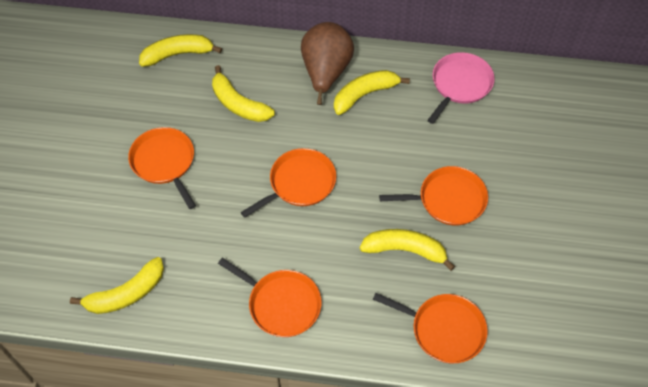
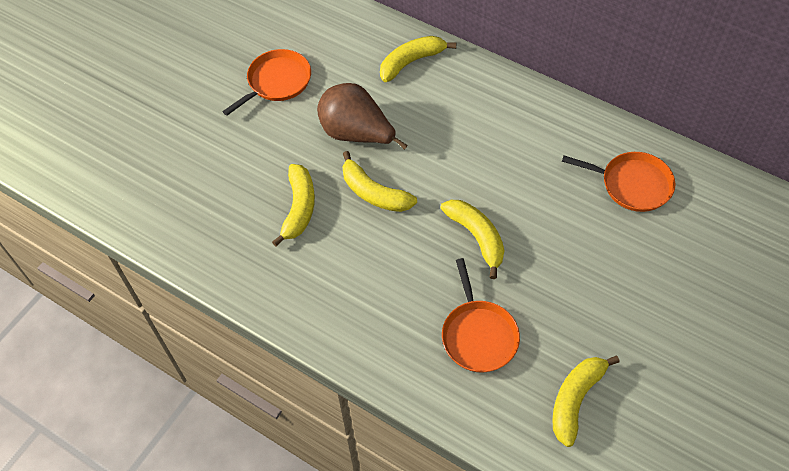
orange pan: 5 -> 3
pink pan: 1 -> 0

